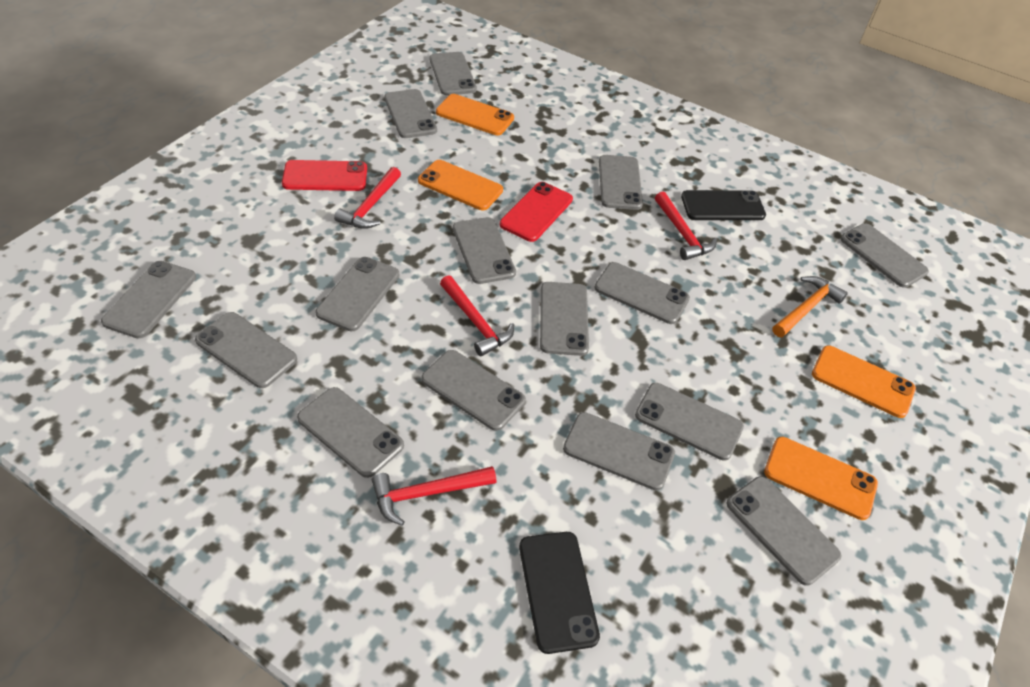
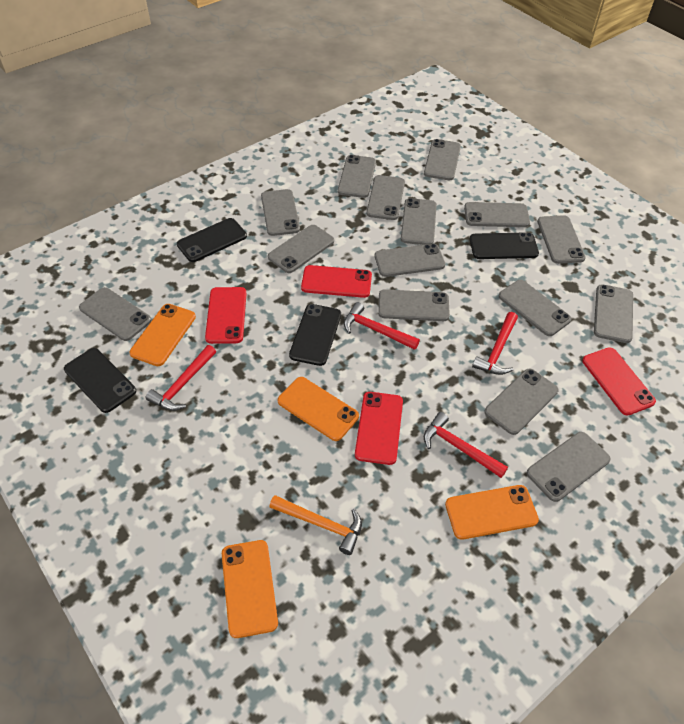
black phone: 2 -> 4
red phone: 2 -> 4

